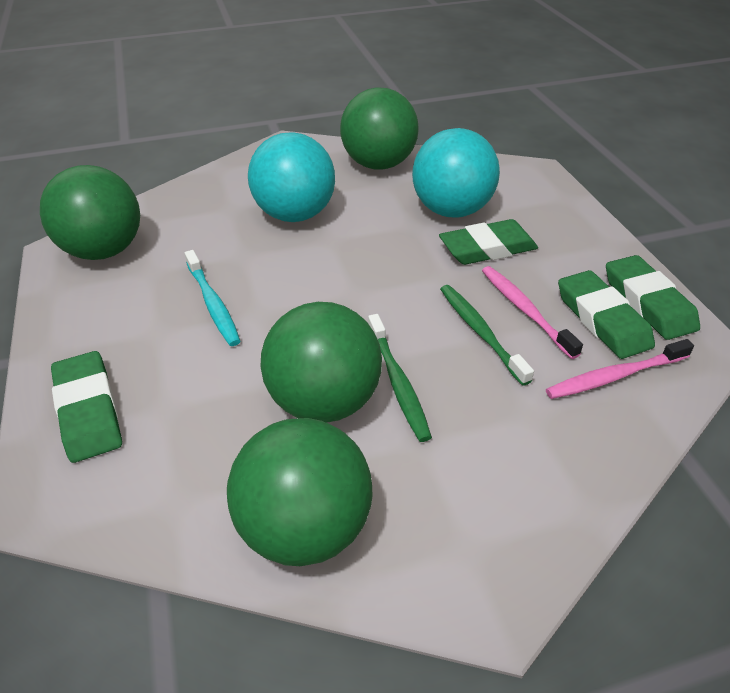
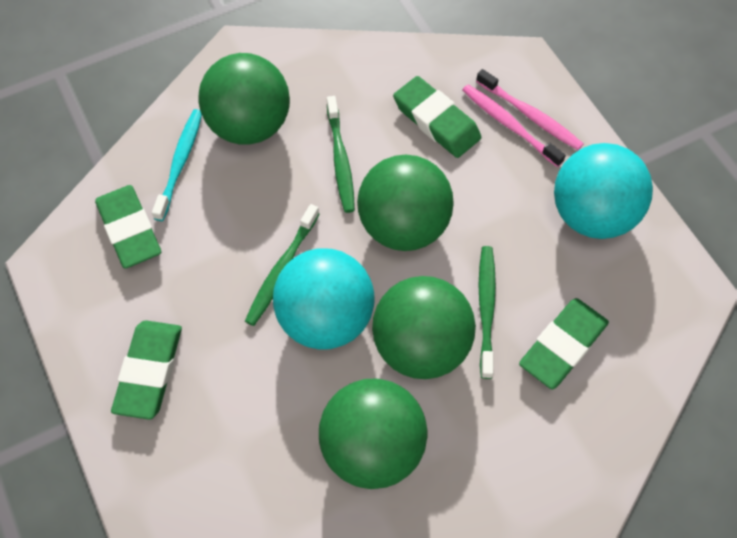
green toothbrush: 2 -> 3

